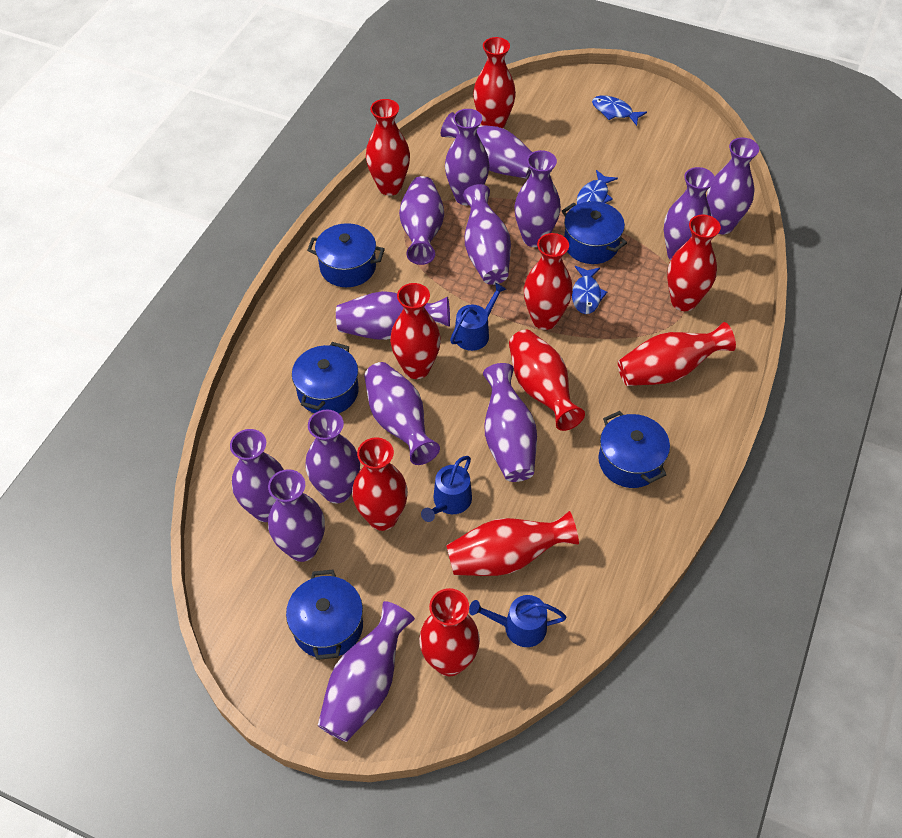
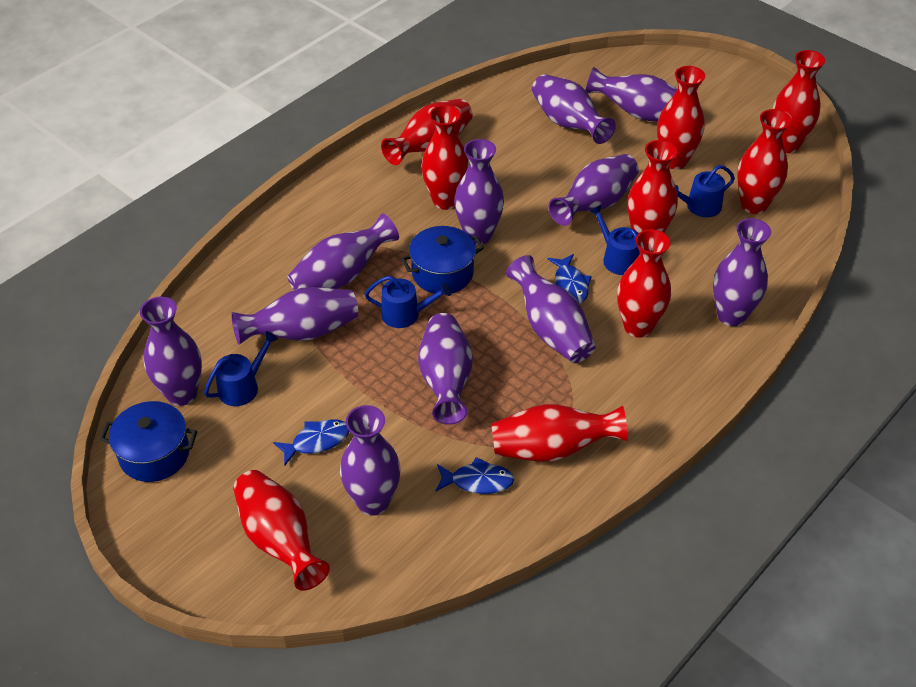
blue pot: 5 -> 2
blue watering can: 3 -> 4
purple vase: 14 -> 11
red vase: 10 -> 9

